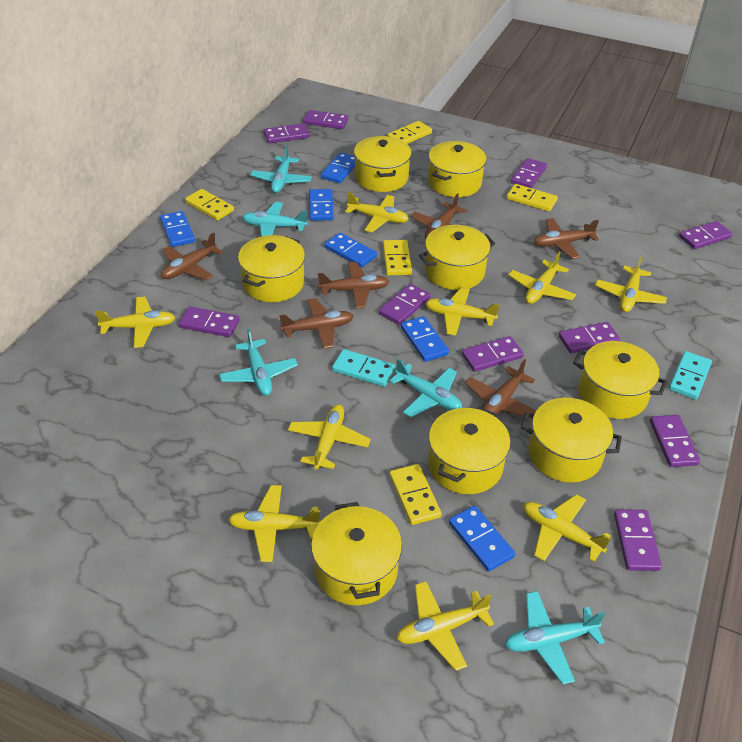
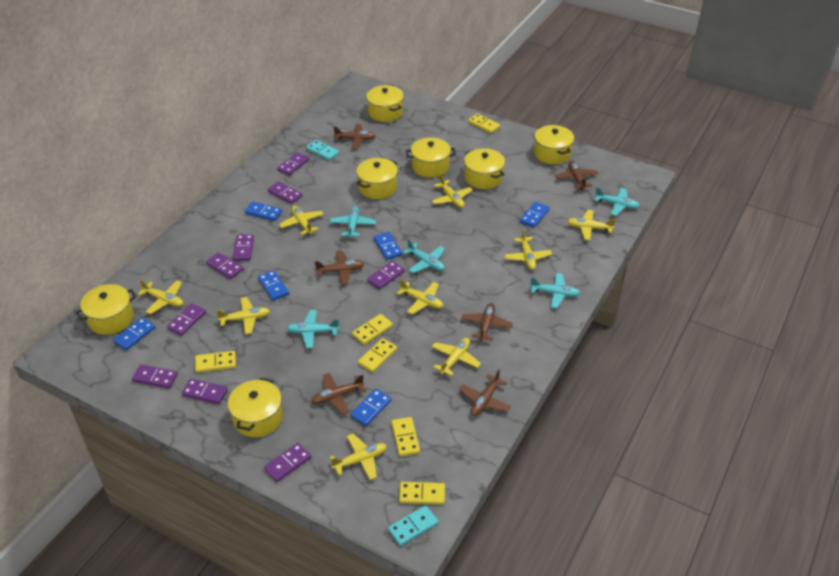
purple domino: 10 -> 9
yellow domino: 5 -> 6
yellow pot: 8 -> 7

